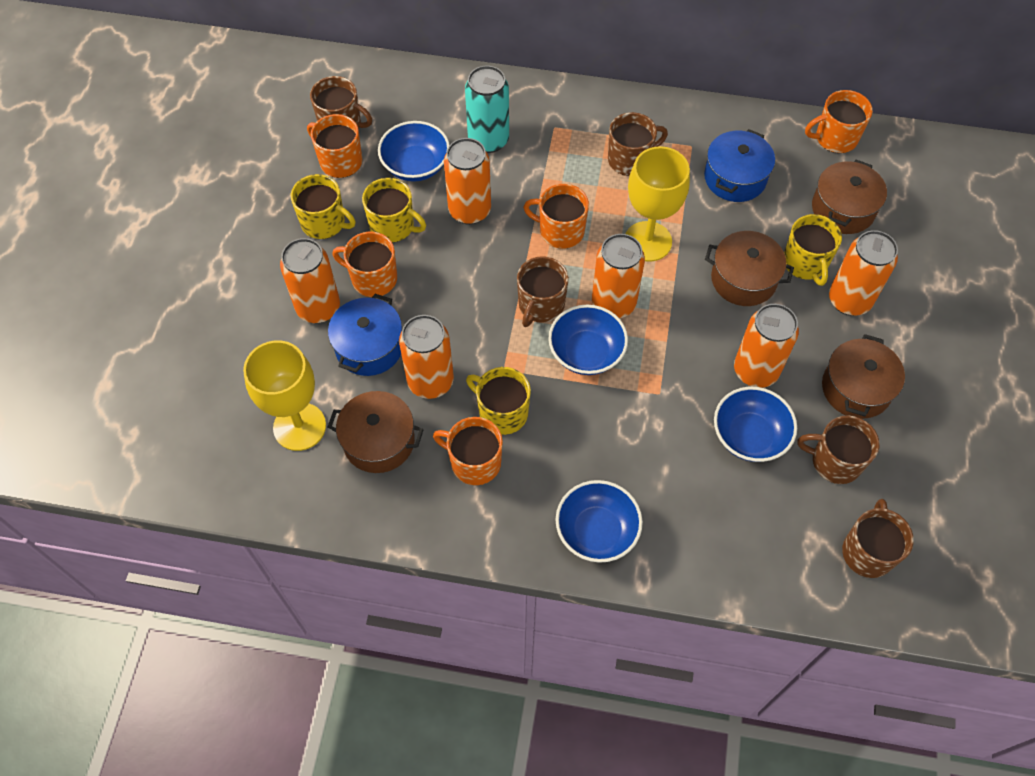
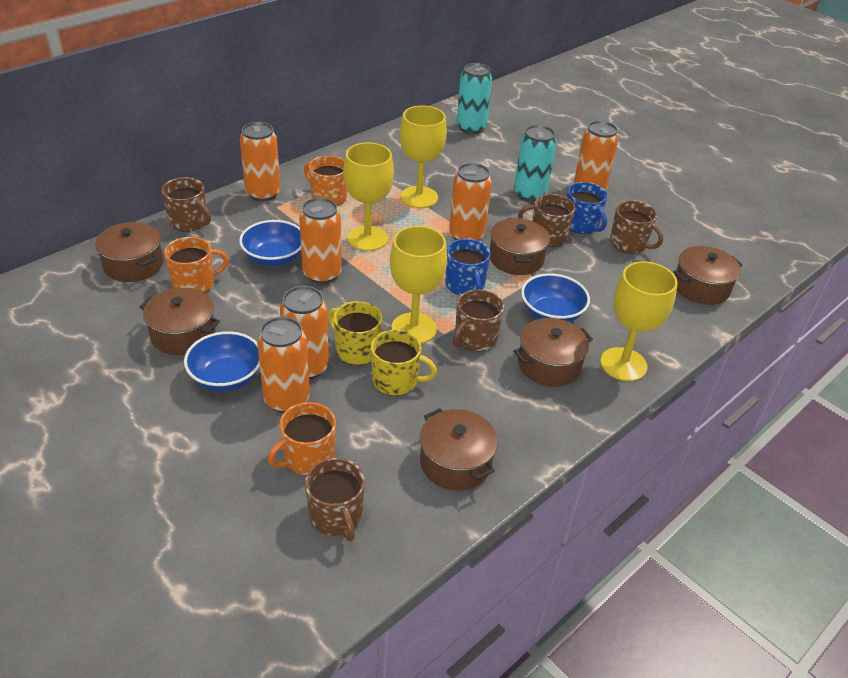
blue bowl: 4 -> 3
blue mug: 0 -> 2
blue pot: 2 -> 0
brown pot: 4 -> 6
orange mug: 5 -> 3
turquoise can: 1 -> 2
yellow goblet: 2 -> 4
yellow mug: 4 -> 2

